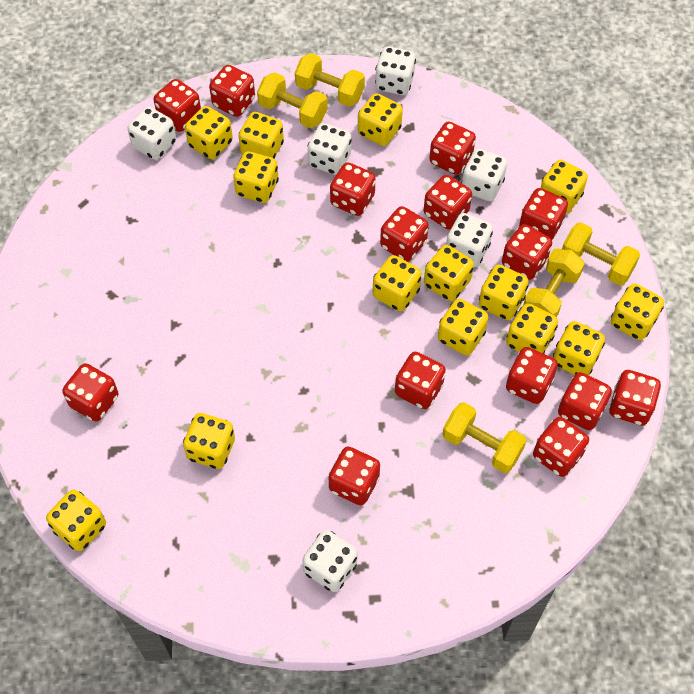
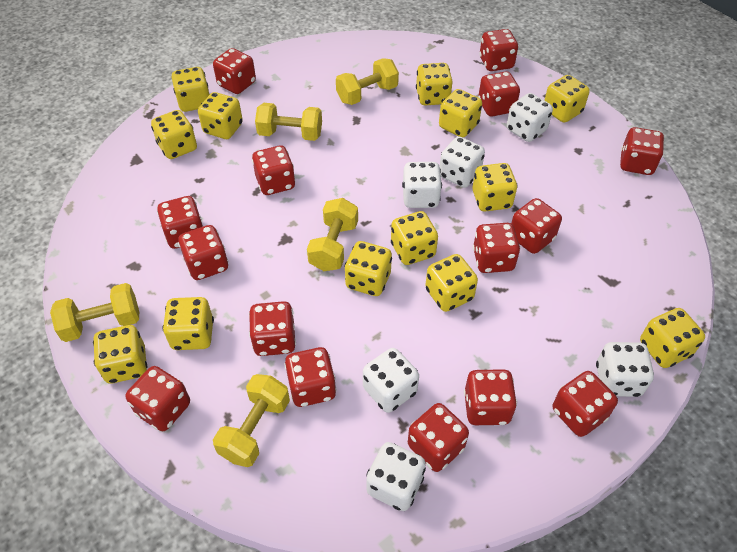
yellow dice: 14 -> 13

